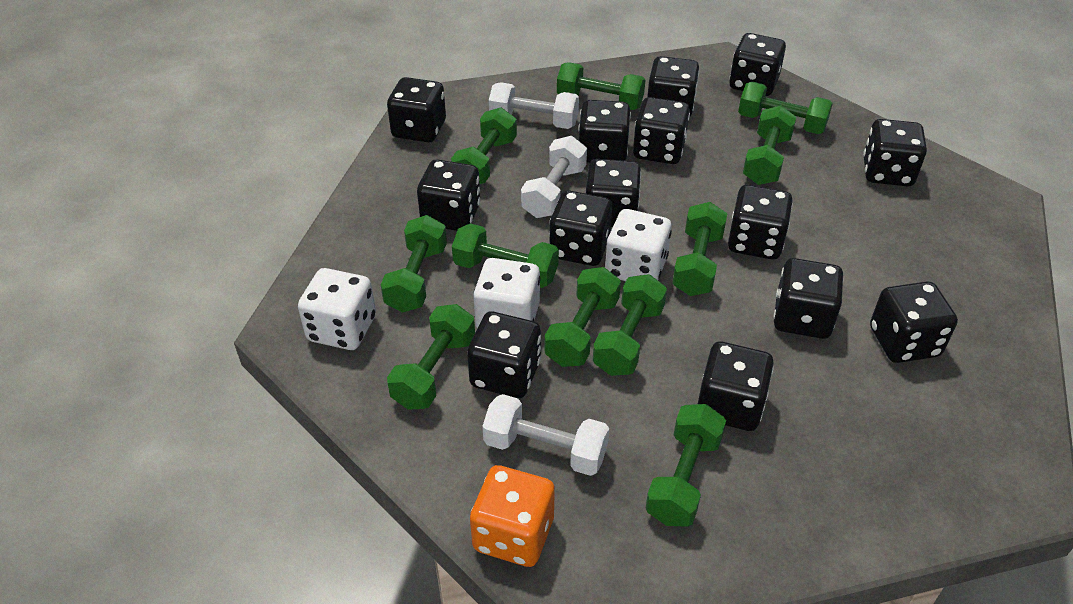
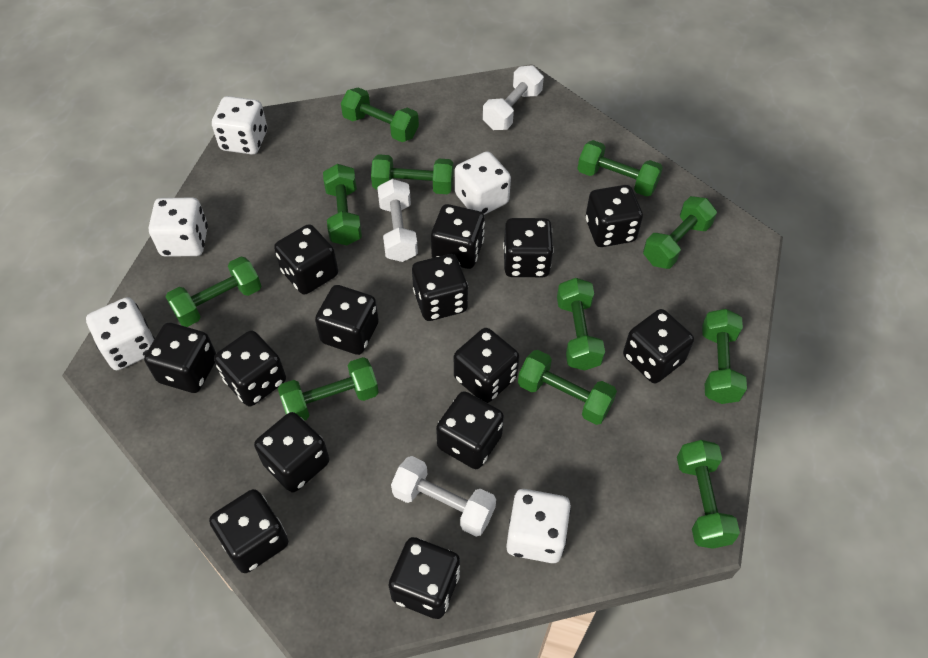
orange dice: 1 -> 0
white dice: 3 -> 5

